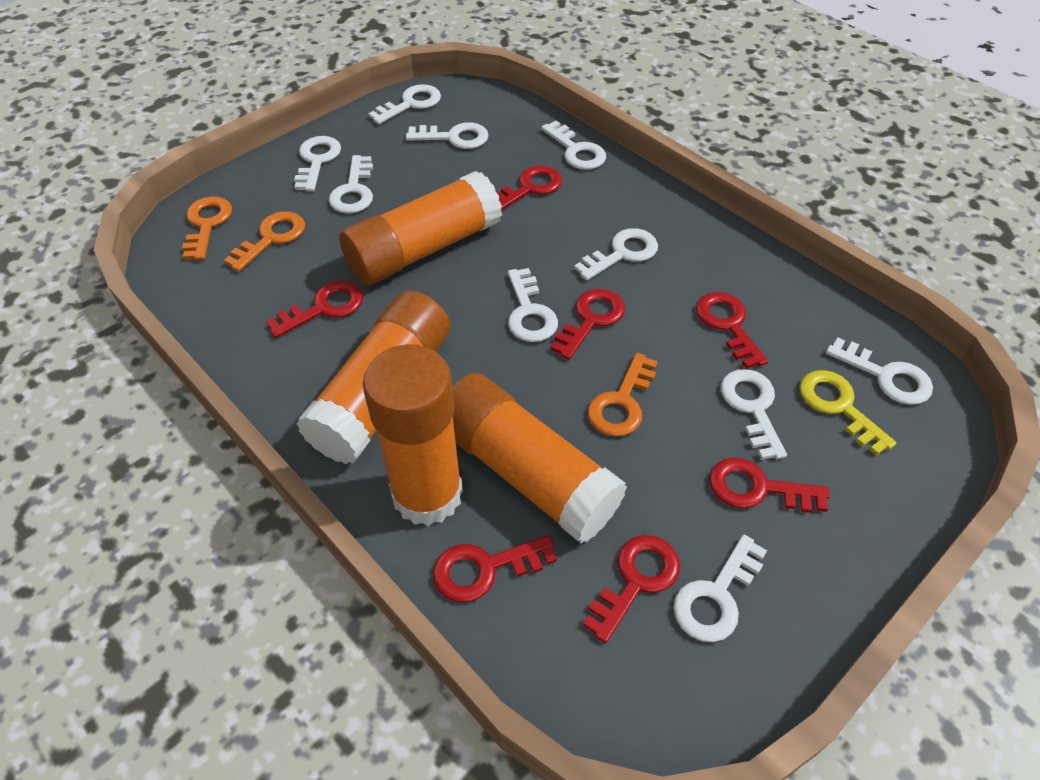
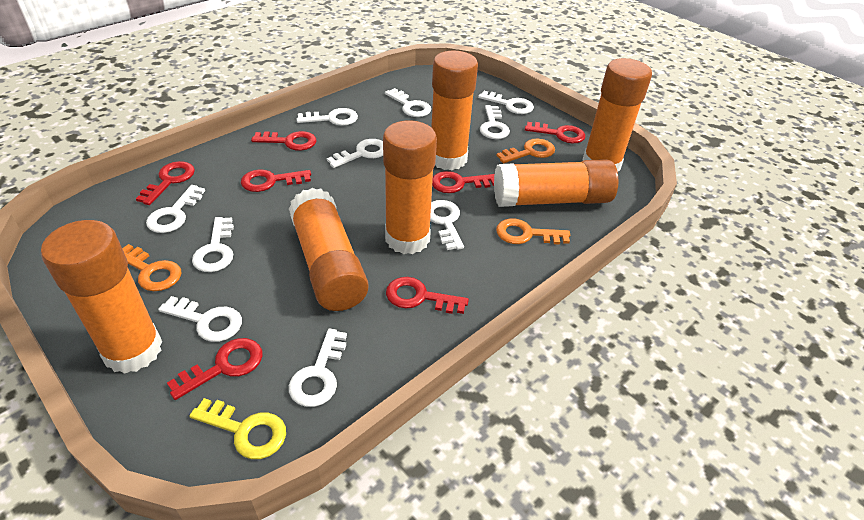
orange glue stick: 4 -> 6

